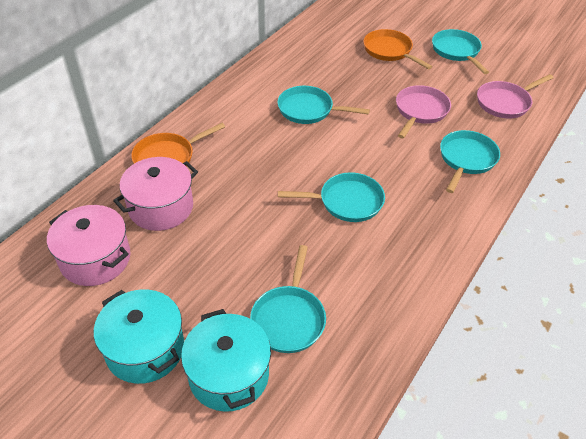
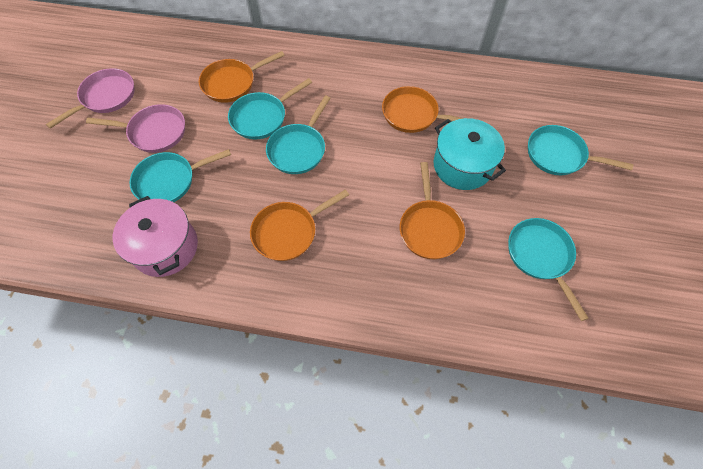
orange pan: 2 -> 4
pink pot: 2 -> 1
turquoise pot: 2 -> 1

